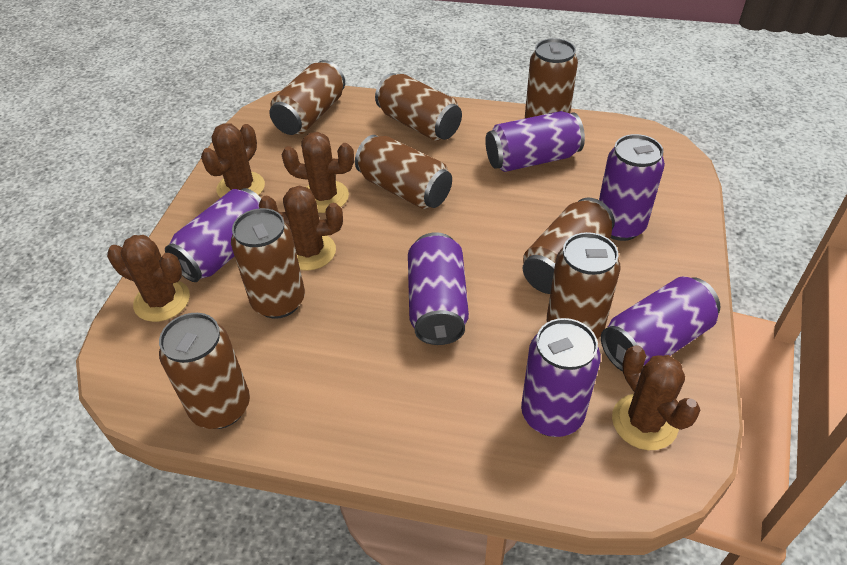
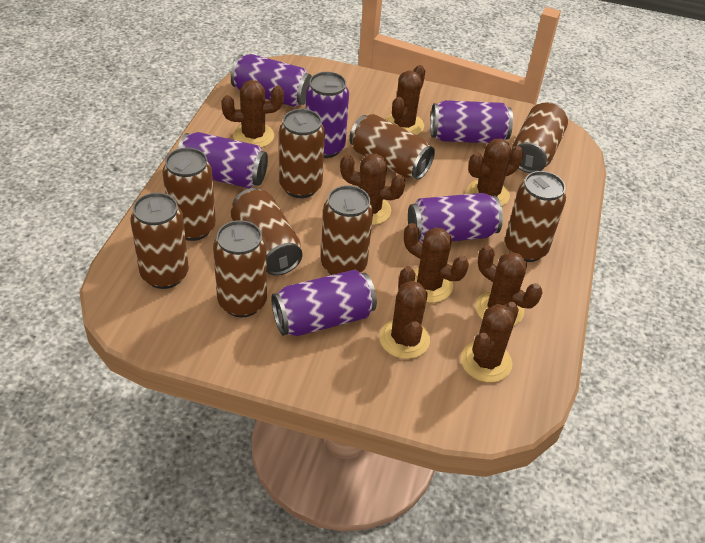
brown cactus: 5 -> 8
brown can: 8 -> 9

